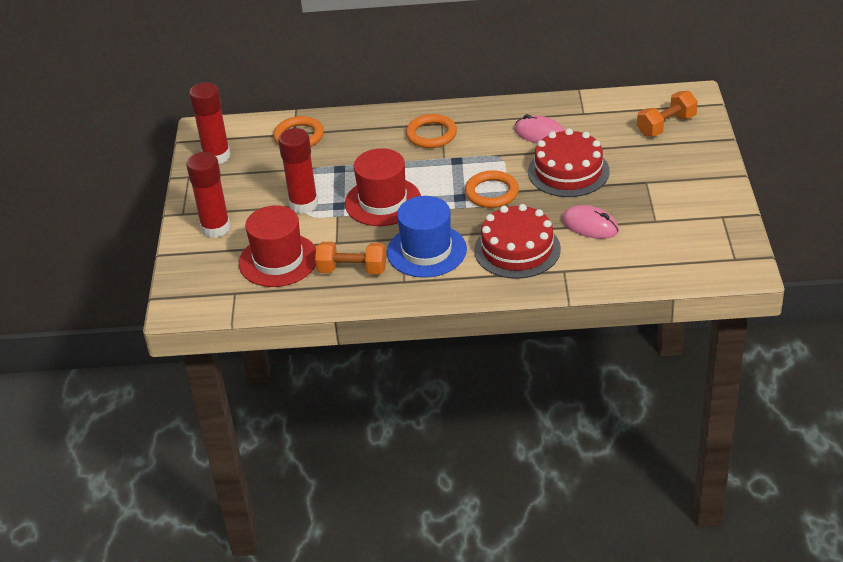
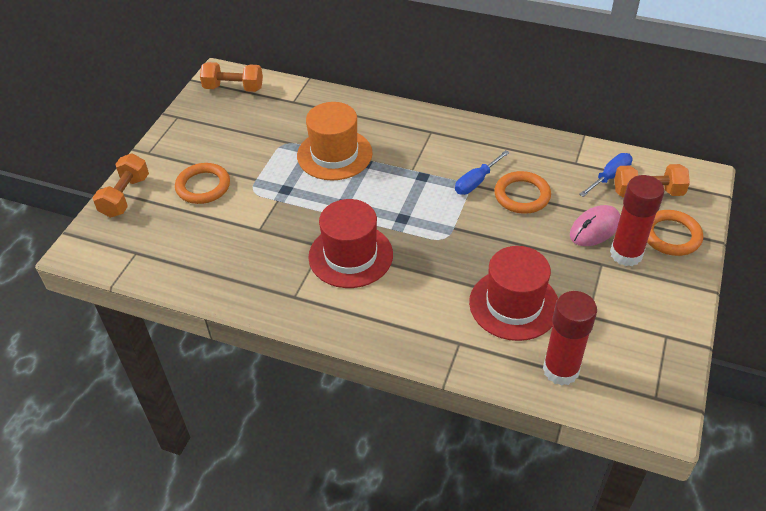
blue hat: 1 -> 0
blue screwdriver: 0 -> 2
orange dumbbell: 2 -> 3
orange hat: 0 -> 1
pink mouse: 2 -> 1
red cake: 2 -> 0
red glue stick: 3 -> 2

